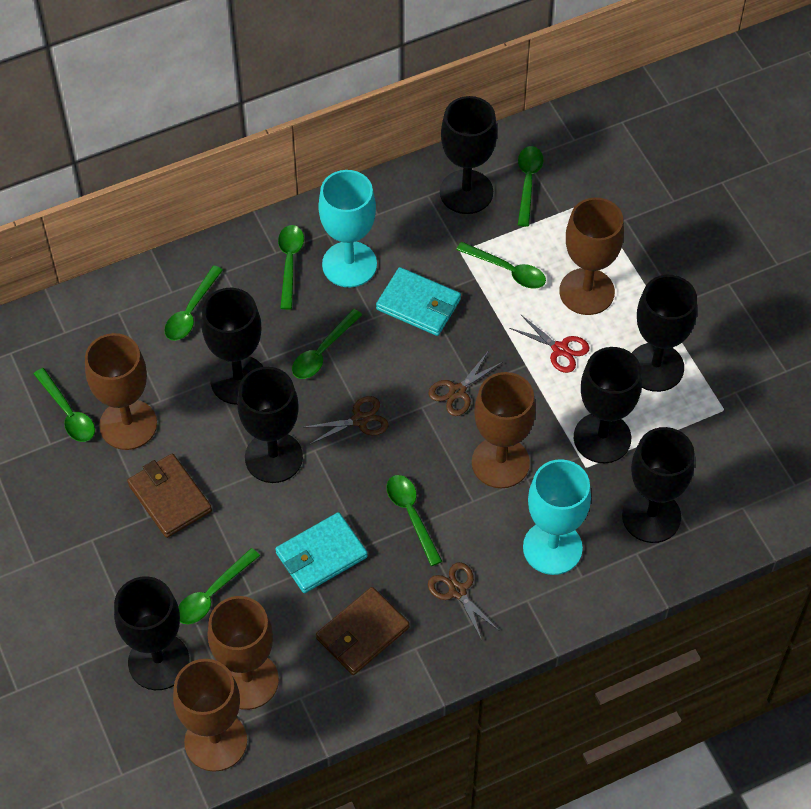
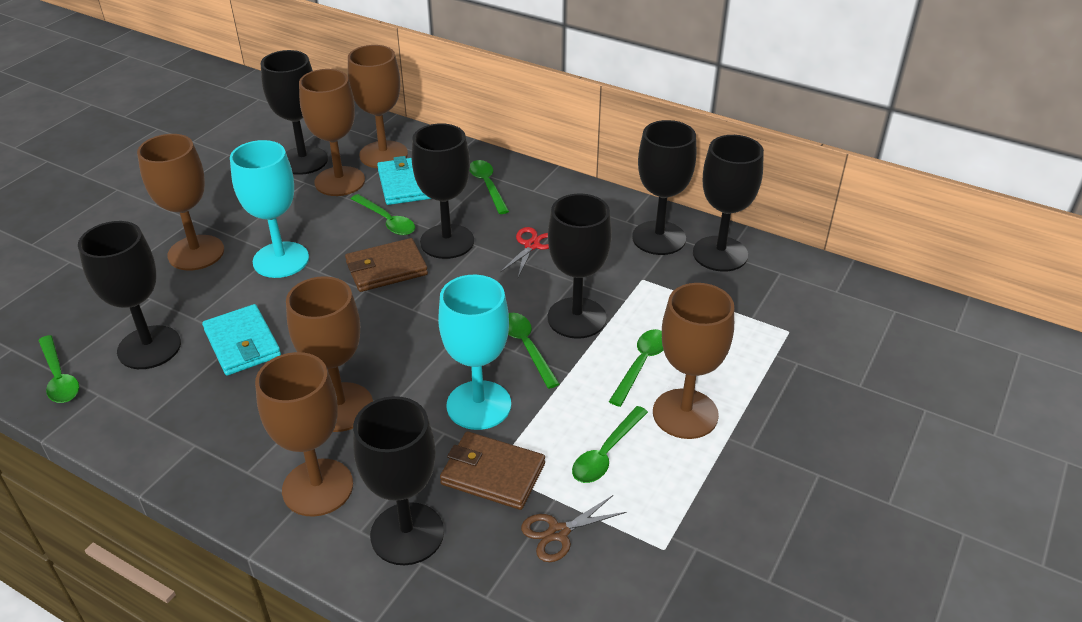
brown goblet: 5 -> 6
brown scissors: 3 -> 1
green spoon: 8 -> 6

